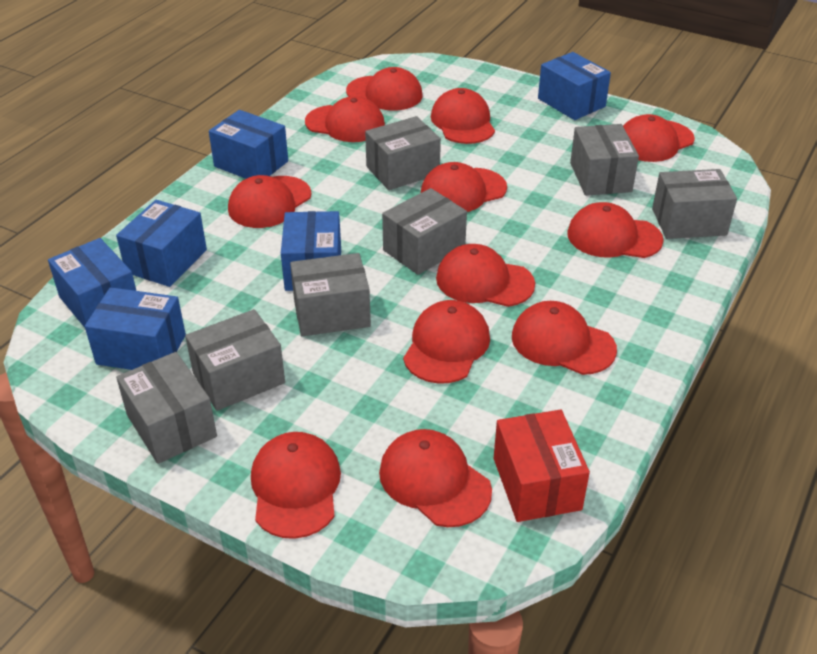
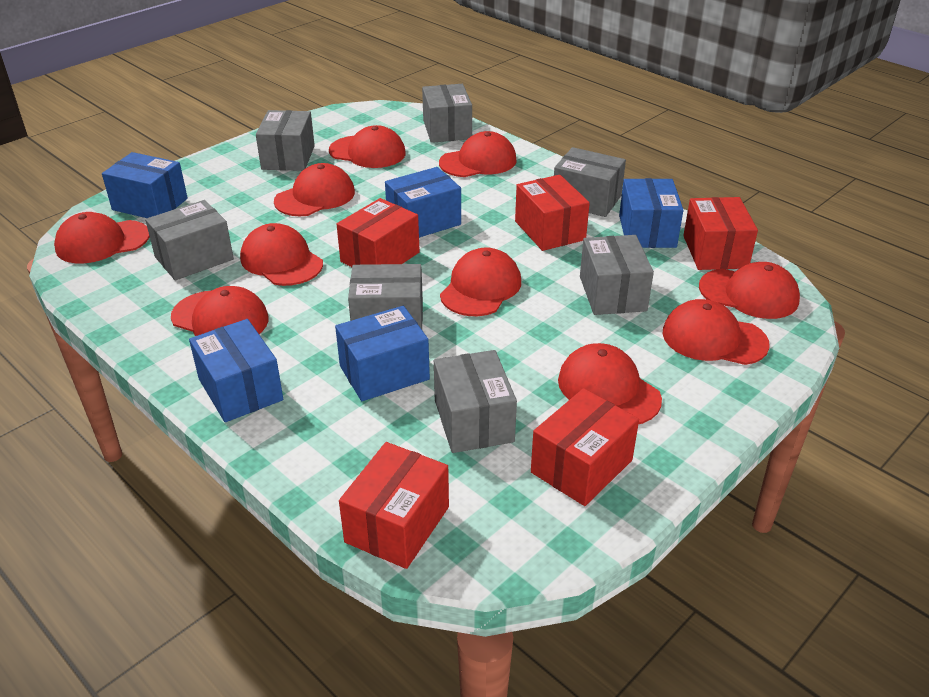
blue box: 6 -> 5
red box: 1 -> 5
red cap: 12 -> 10

